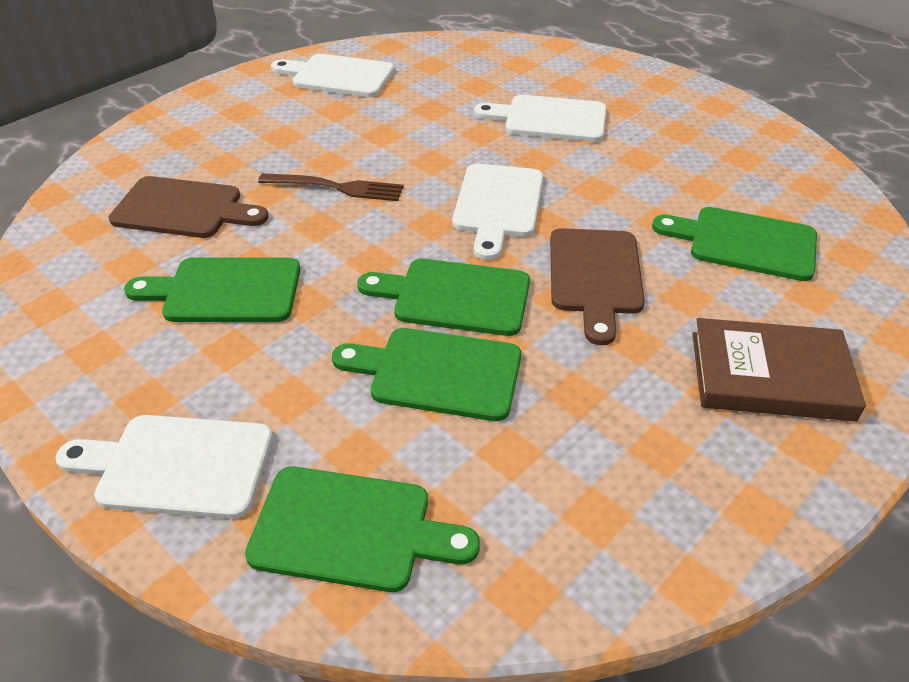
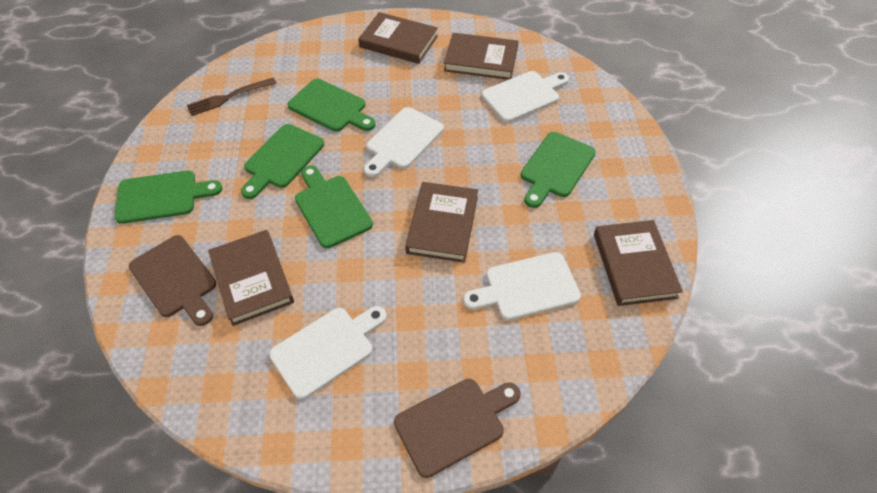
brown book: 1 -> 5

